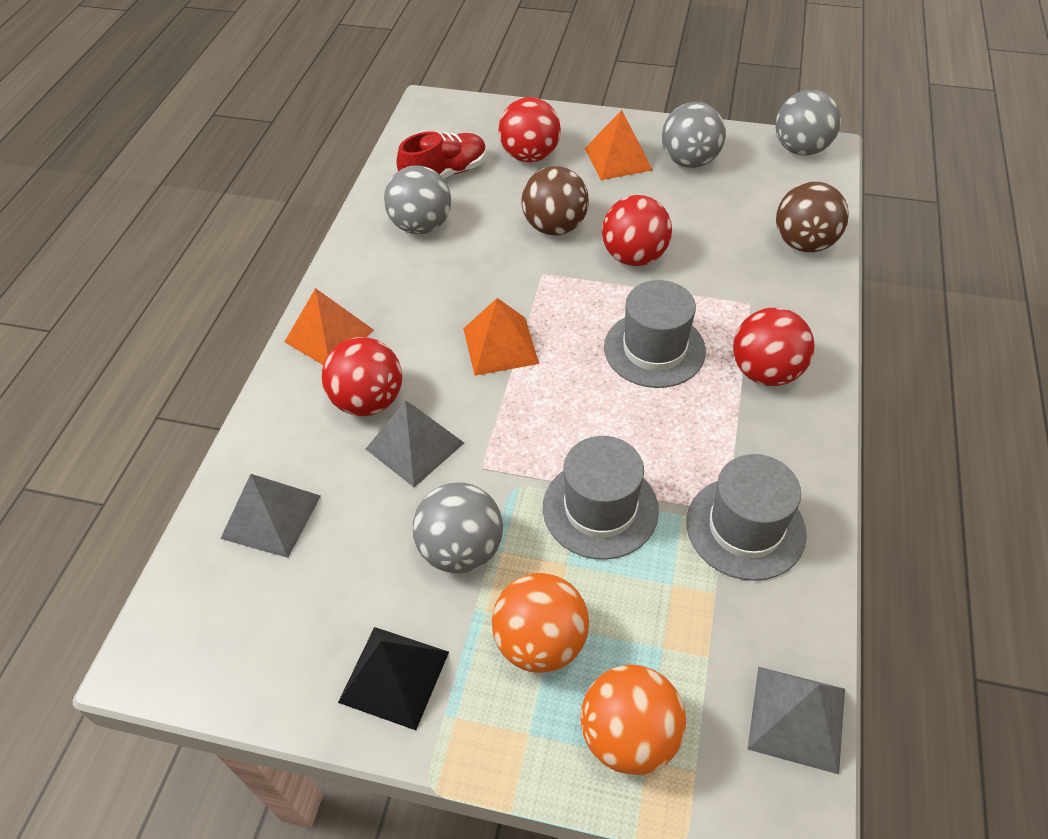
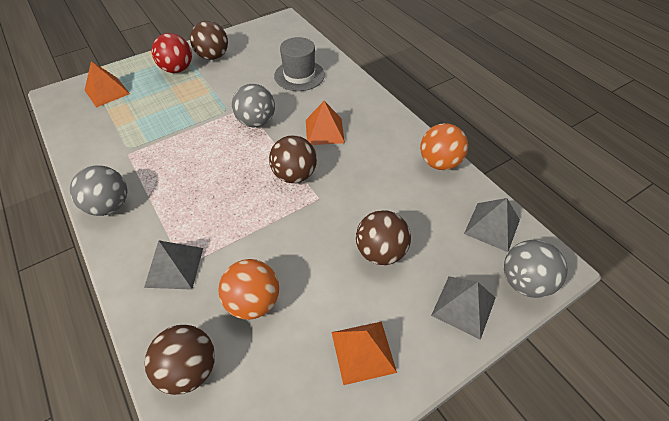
black pyramid: 1 -> 0
brown ball: 2 -> 4
grey ball: 4 -> 3
grey hat: 3 -> 1
red ball: 4 -> 1
red shoe: 1 -> 0

